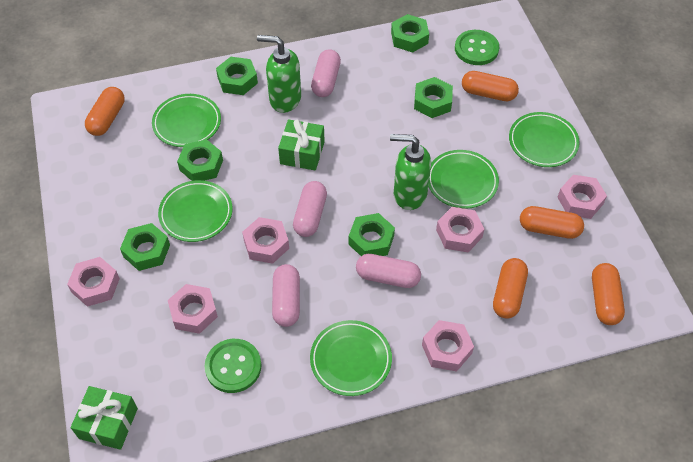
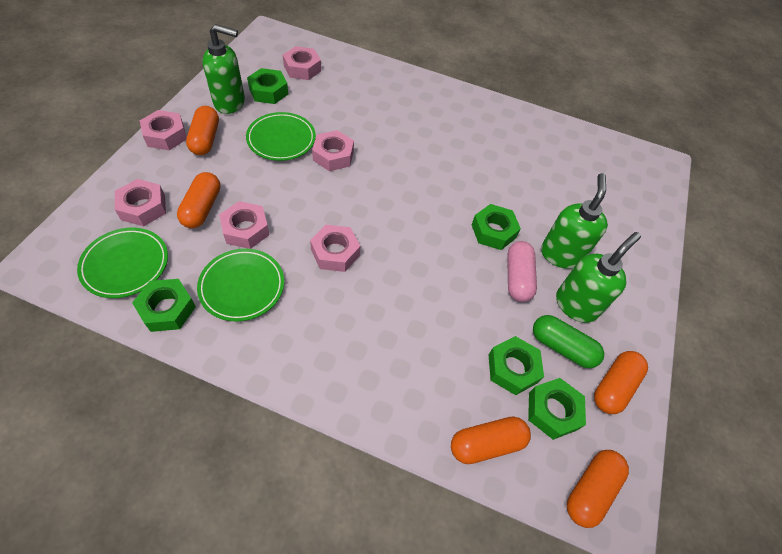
green button: 2 -> 0
green capsule: 0 -> 1
green gift: 2 -> 0
green nut: 6 -> 5
green plate: 5 -> 3
green soap dispenser: 2 -> 3
pink capsule: 4 -> 1

